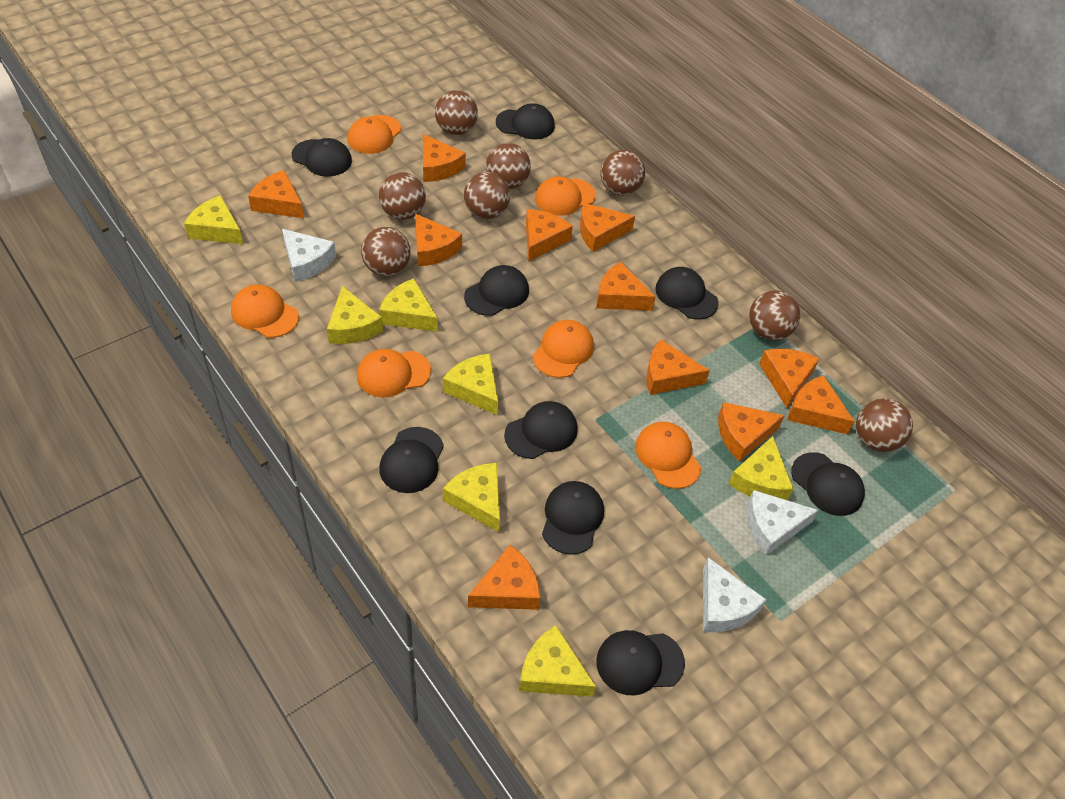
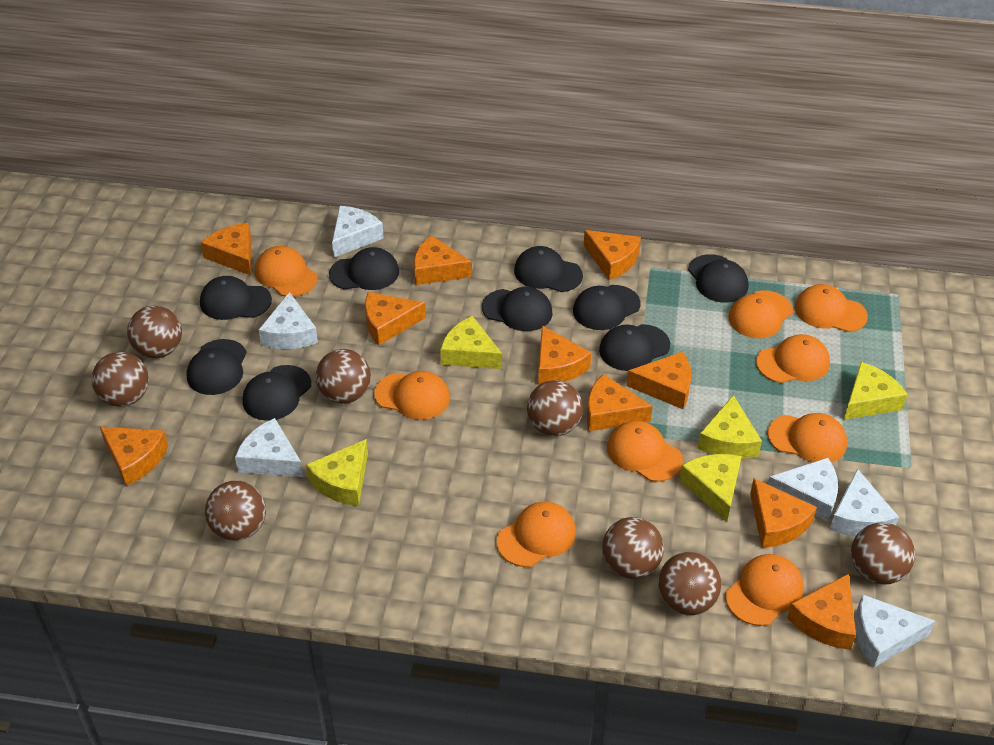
orange cap: 6 -> 9
orange cheese: 11 -> 10
white cheese: 3 -> 6
yellow cheese: 7 -> 5

